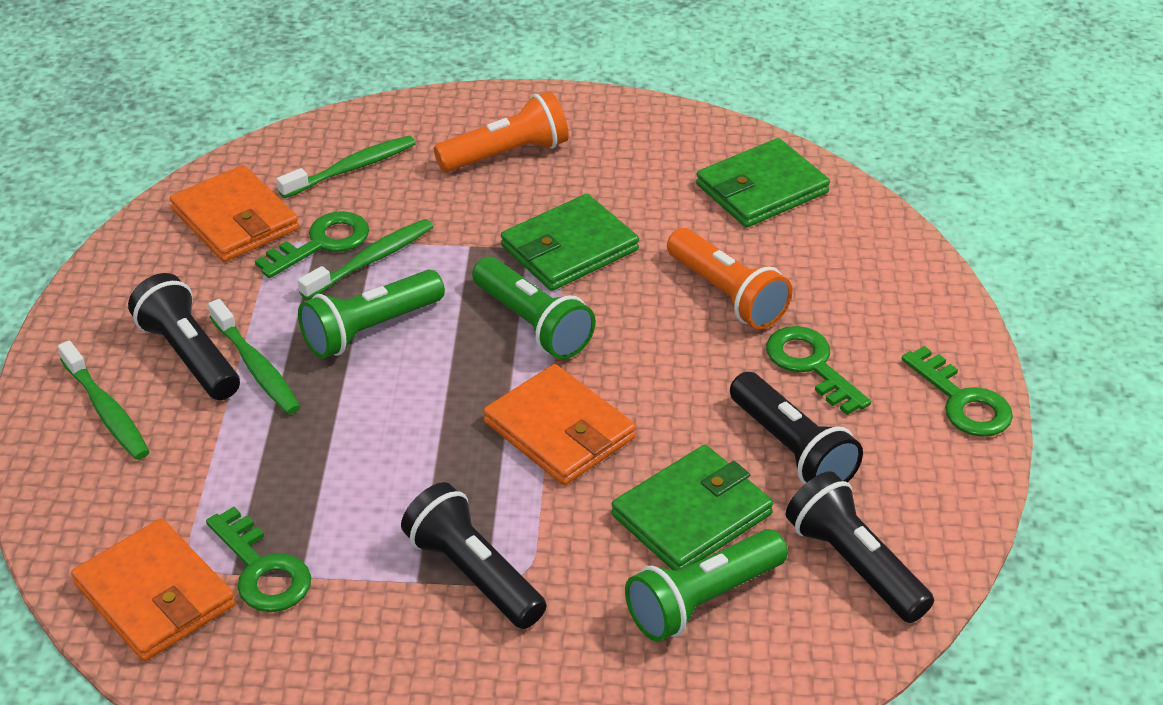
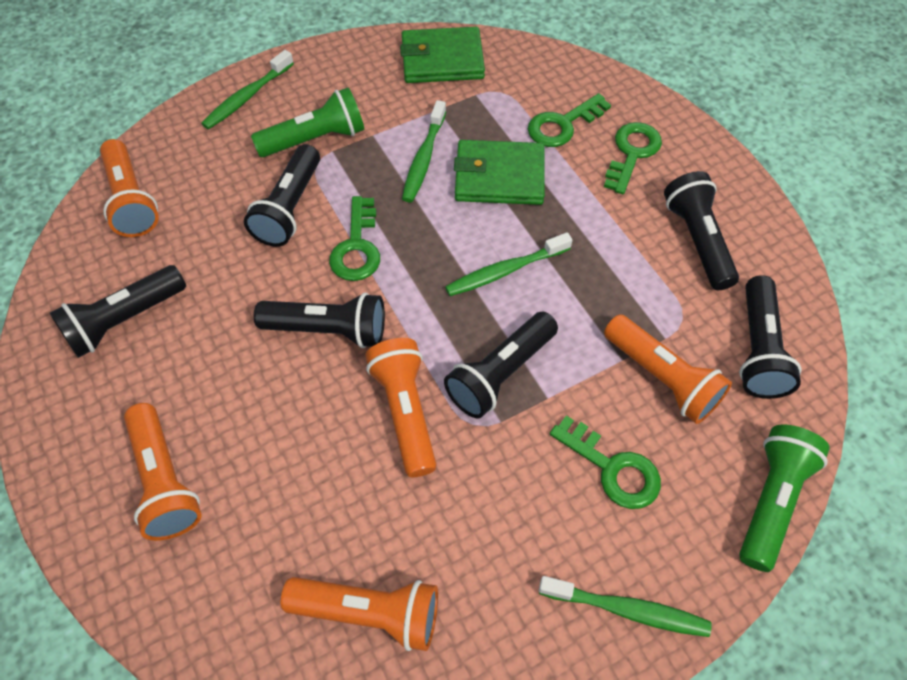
black flashlight: 4 -> 6
green flashlight: 3 -> 2
green wallet: 3 -> 2
orange flashlight: 2 -> 5
orange wallet: 3 -> 0

